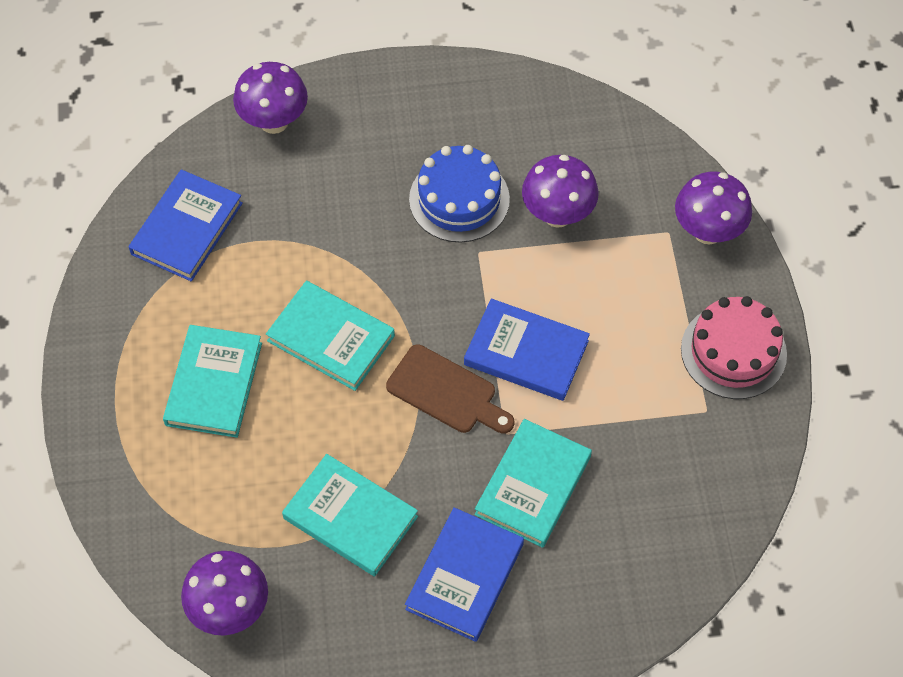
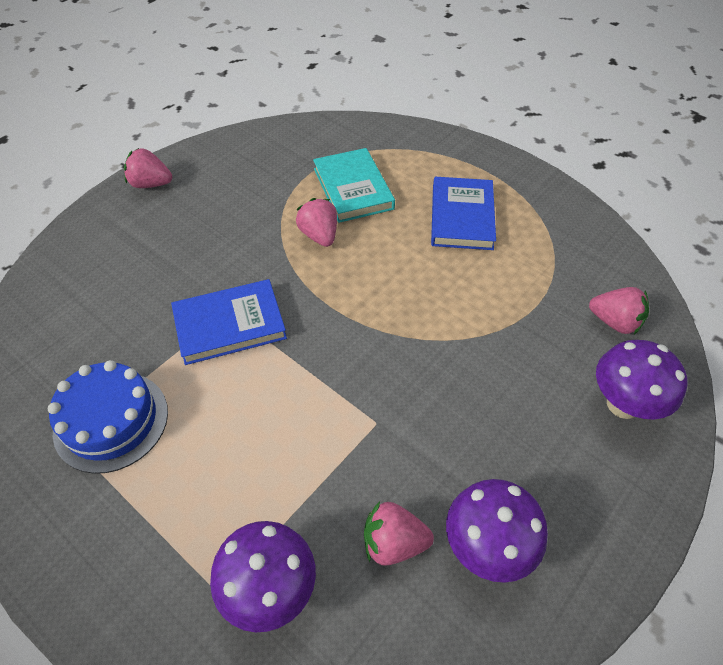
blue book: 3 -> 2
brown cutting board: 1 -> 0
pink cake: 1 -> 0
pink strawberry: 0 -> 4
purple mushroom: 4 -> 3
turquoise book: 4 -> 1

